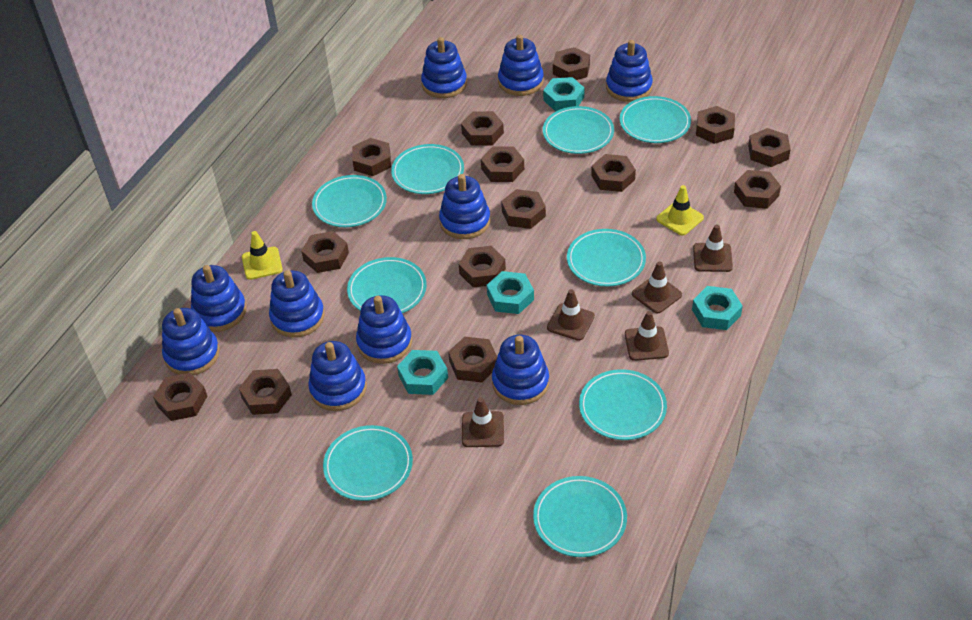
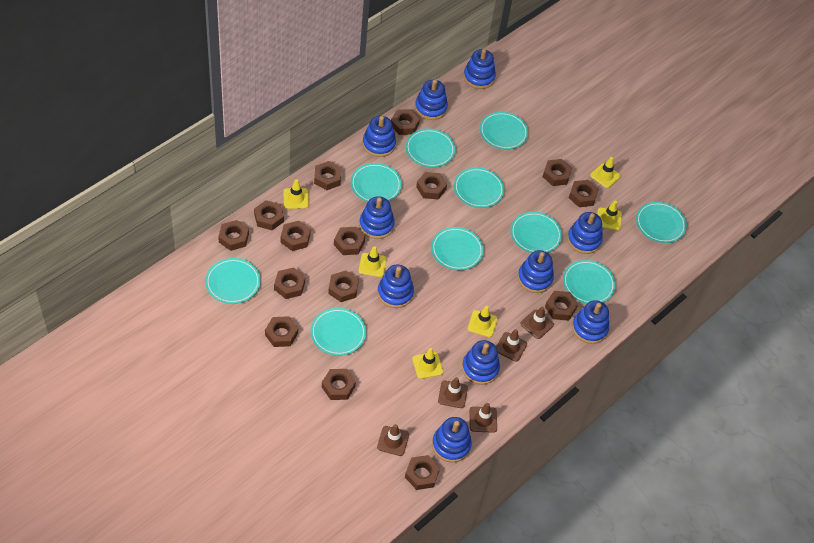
brown nut: 14 -> 15
turquoise nut: 4 -> 0
turquoise plate: 9 -> 10
yellow traffic cone: 2 -> 6

